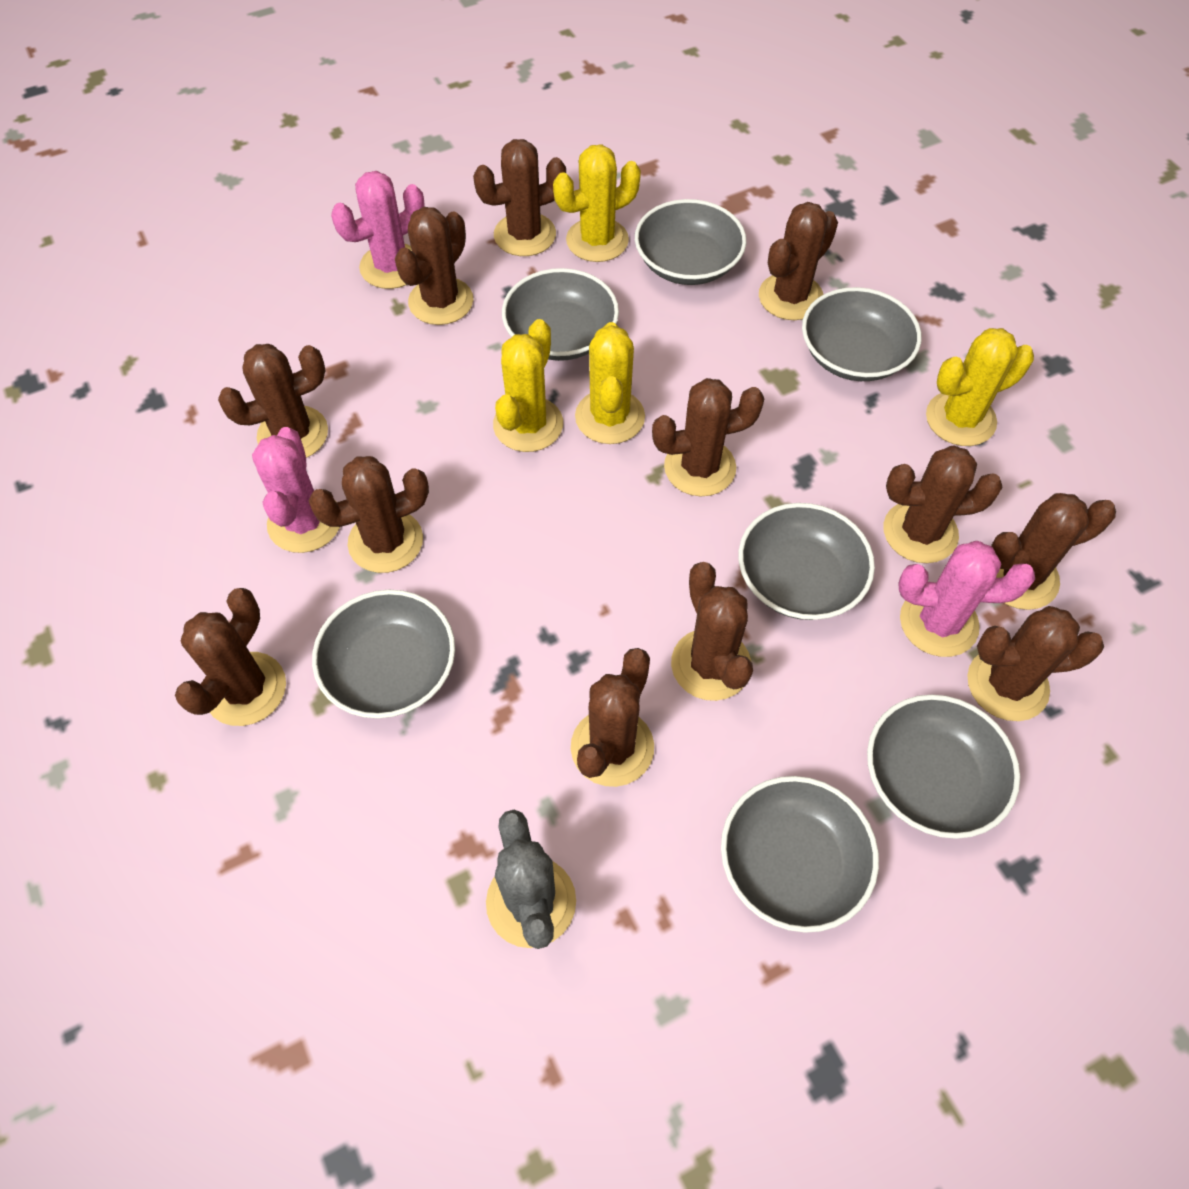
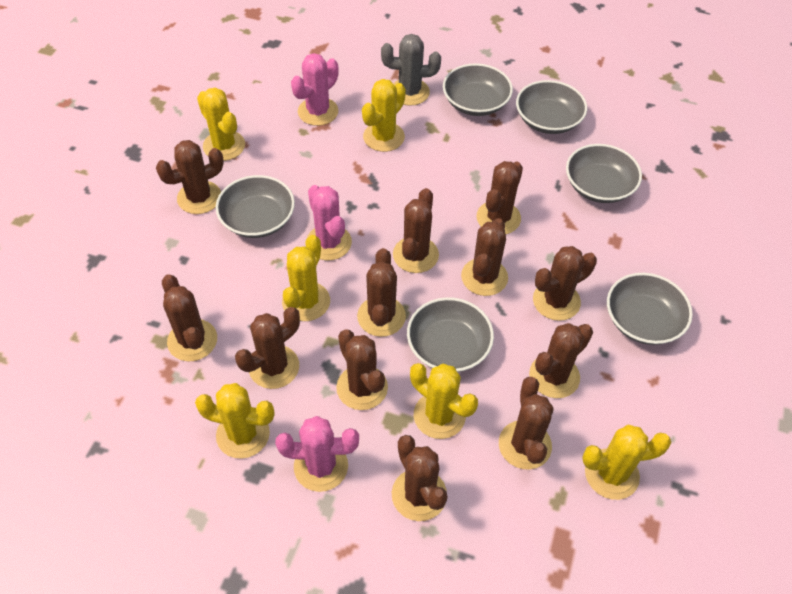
grey bowl: 7 -> 6
yellow cactus: 4 -> 6

